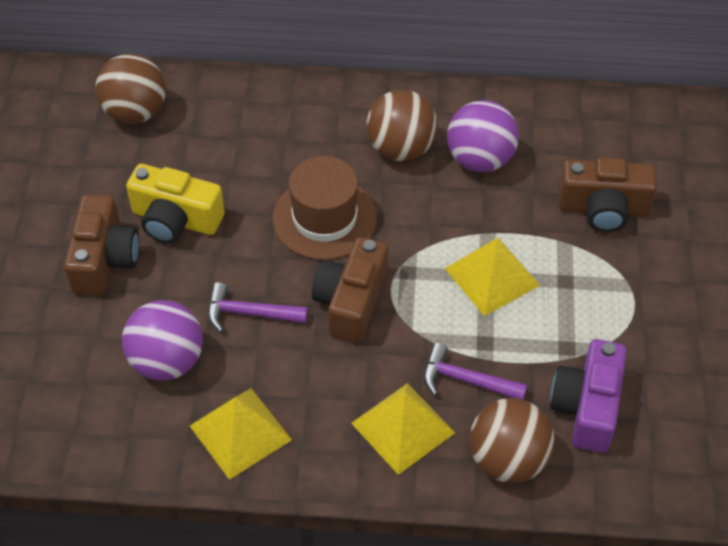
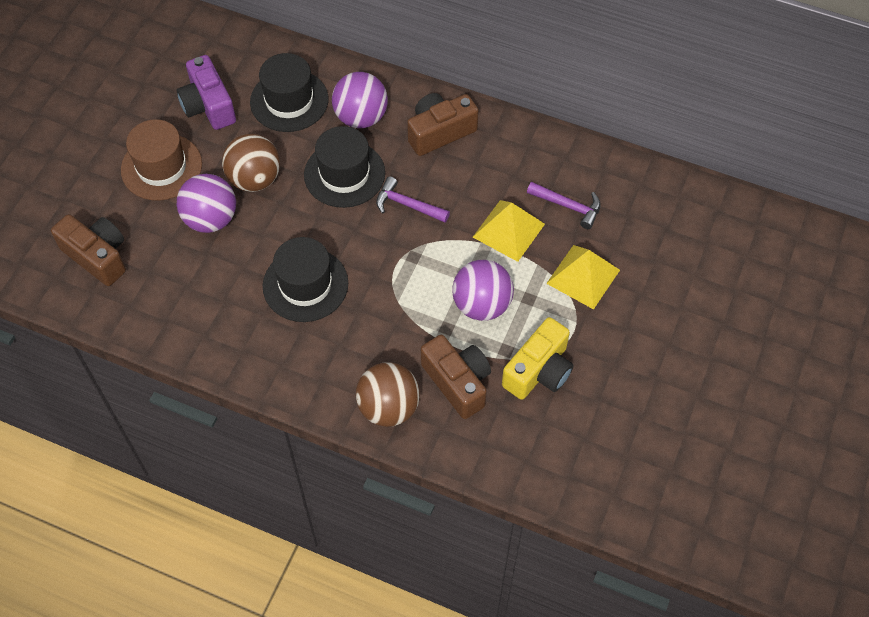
black hat: 0 -> 3
brown ball: 3 -> 2
purple ball: 2 -> 3
yellow pyramid: 3 -> 2

